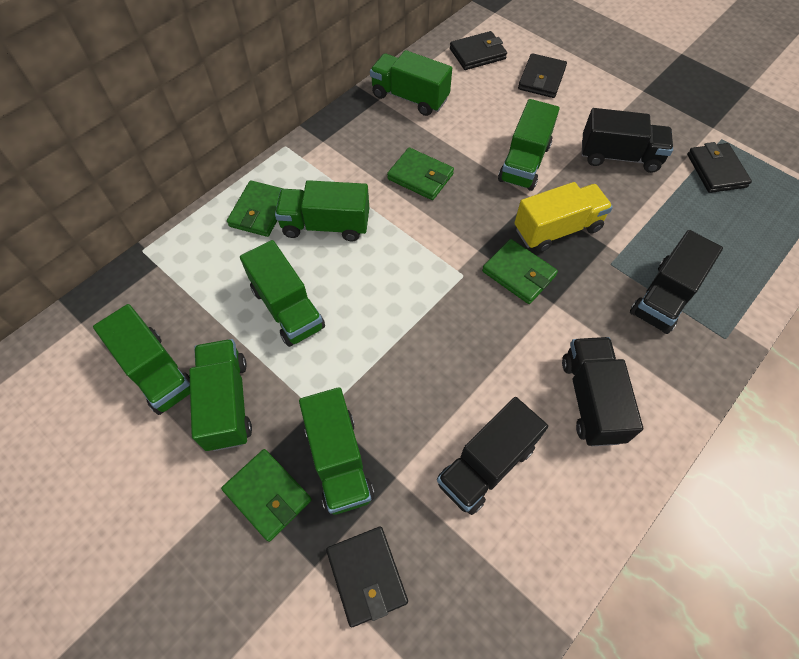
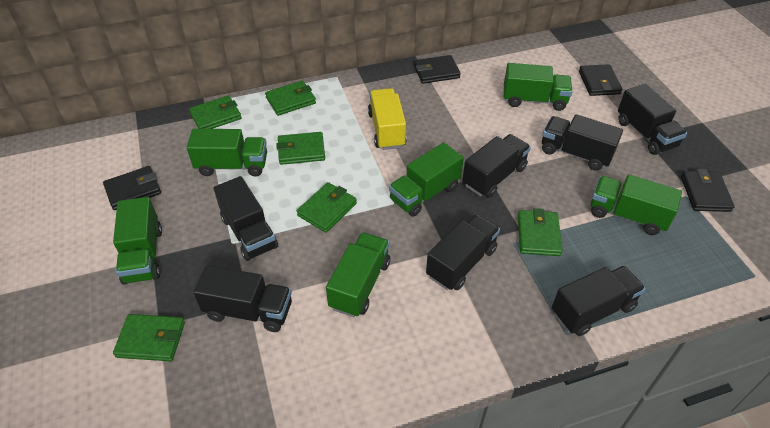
black truck: 4 -> 7
green truck: 7 -> 6
green wallet: 4 -> 6

